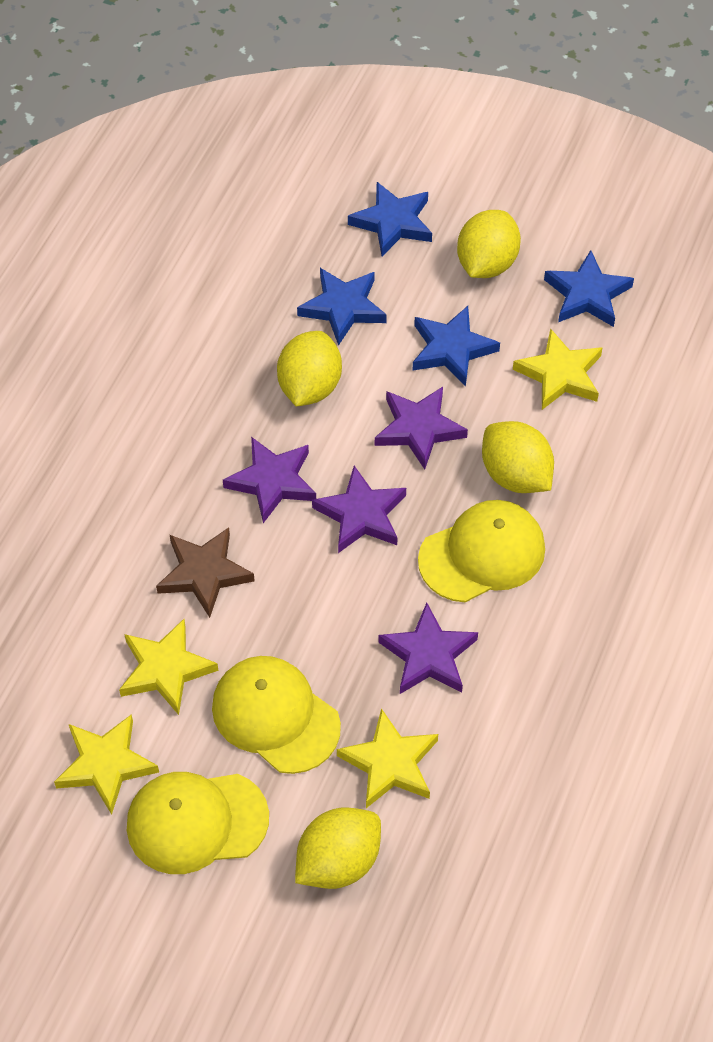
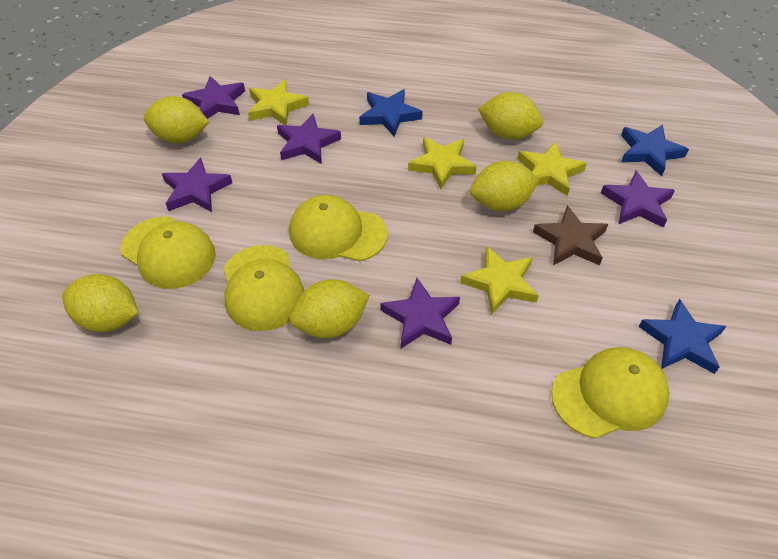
blue star: 4 -> 3
purple star: 4 -> 5
yellow cap: 3 -> 4
yellow lemon: 4 -> 5

